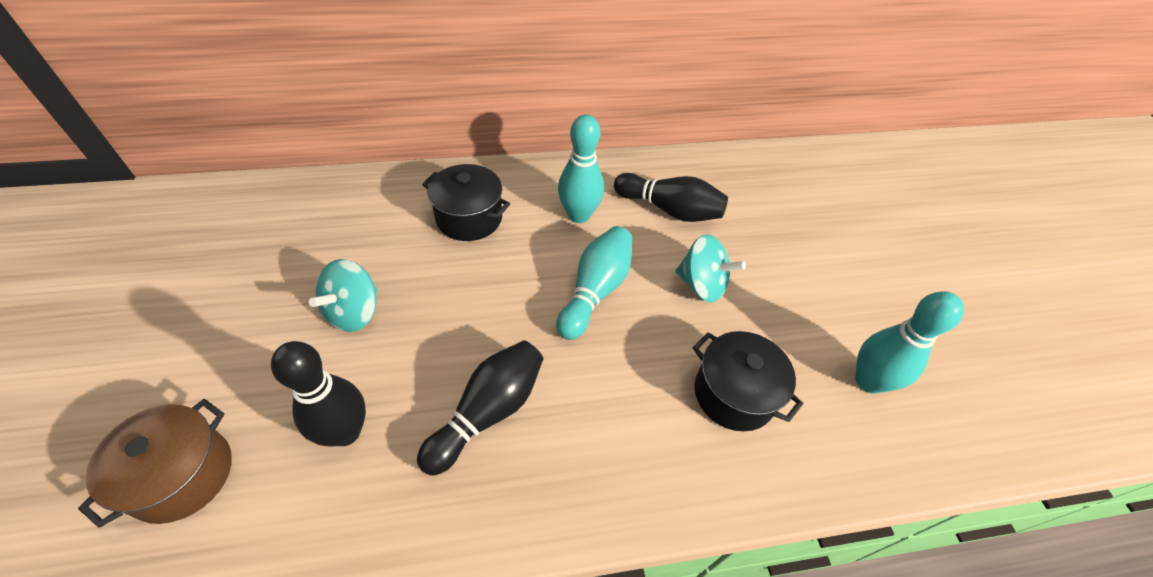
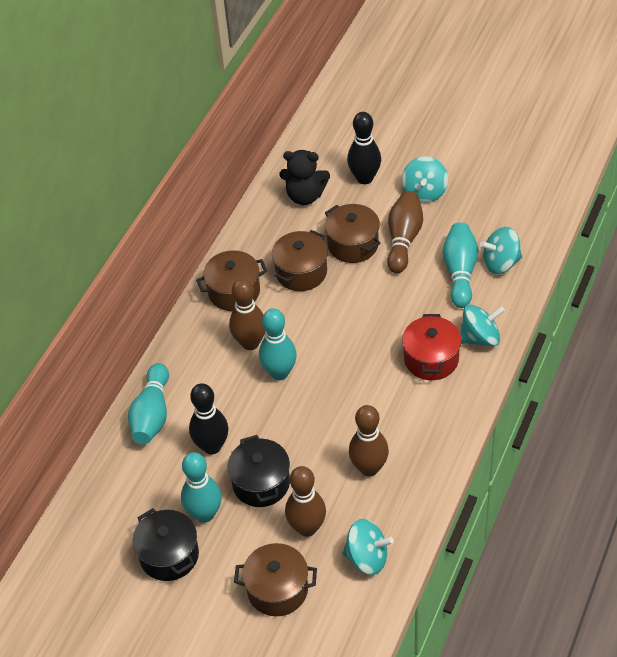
black bowling pin: 3 -> 2
black teddy bear: 0 -> 1
brown bowling pin: 0 -> 4
brown pot: 1 -> 4
red pot: 0 -> 1
turquoise bowling pin: 3 -> 4
turquoise spinning top: 2 -> 4

